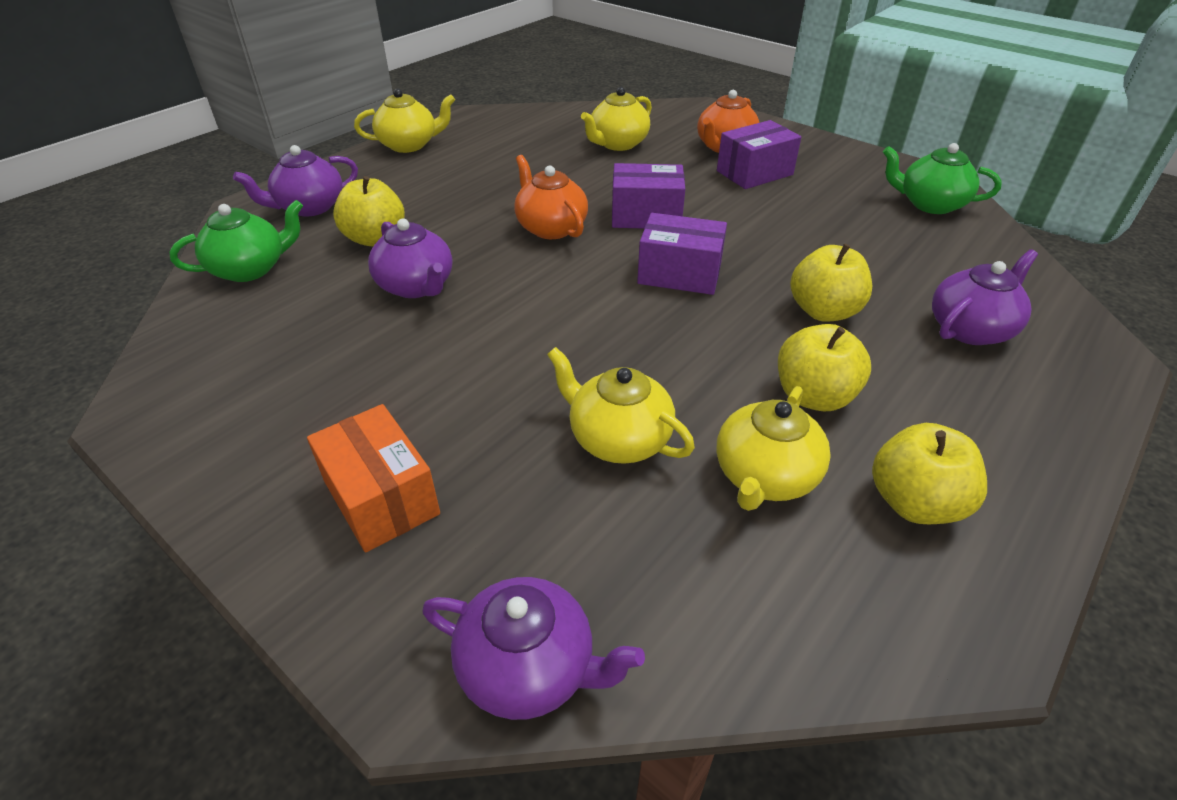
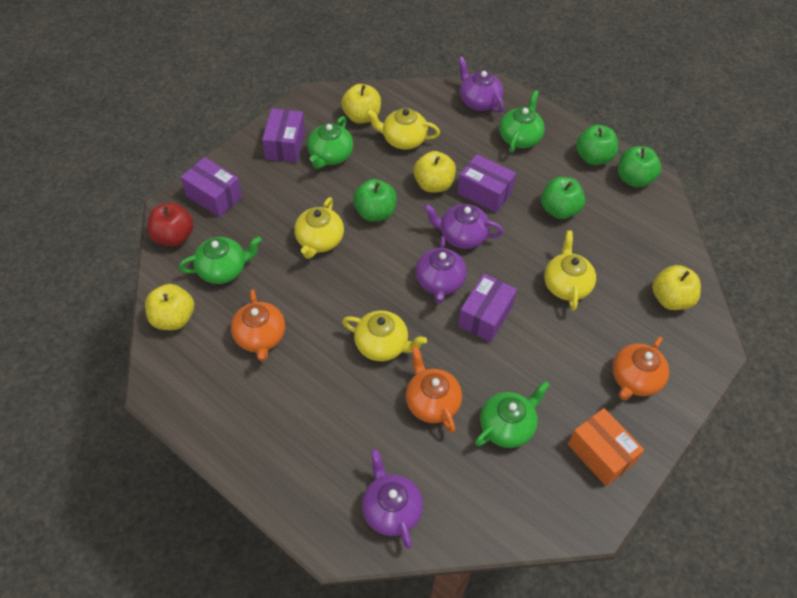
green apple: 0 -> 4
green teapot: 2 -> 4
orange teapot: 2 -> 3
purple box: 3 -> 4
red apple: 0 -> 1

